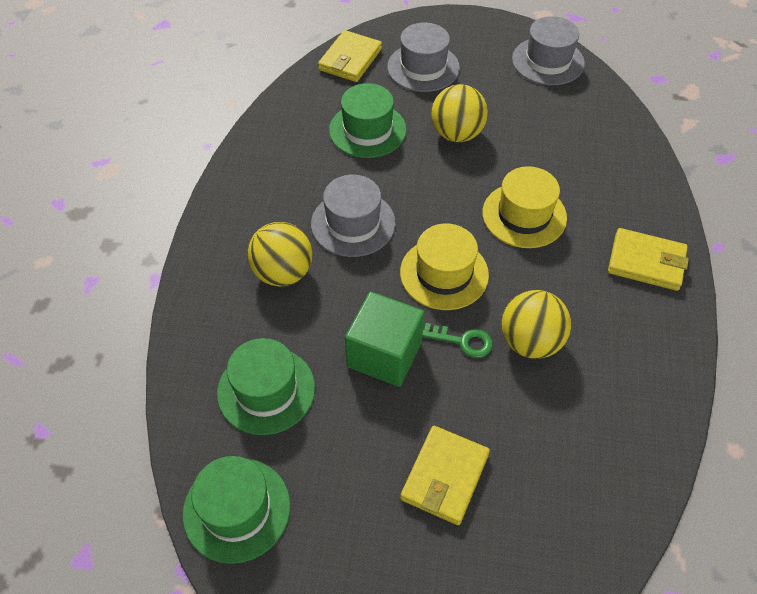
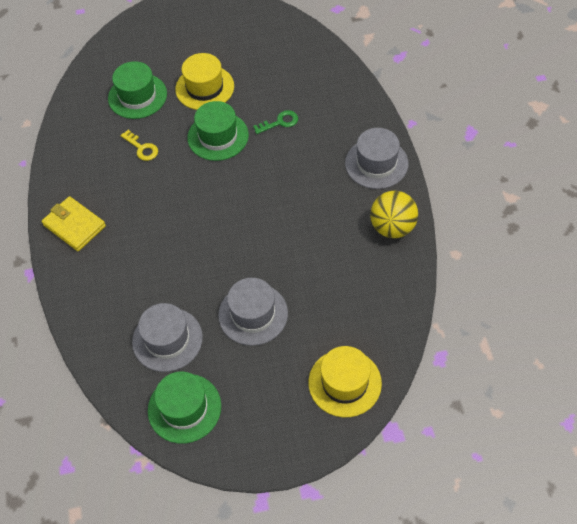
green cube: 1 -> 0
yellow ball: 3 -> 1
yellow key: 0 -> 1
yellow wallet: 3 -> 1

